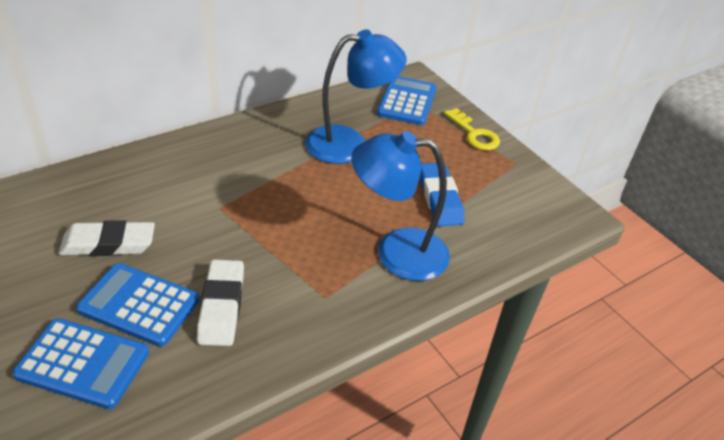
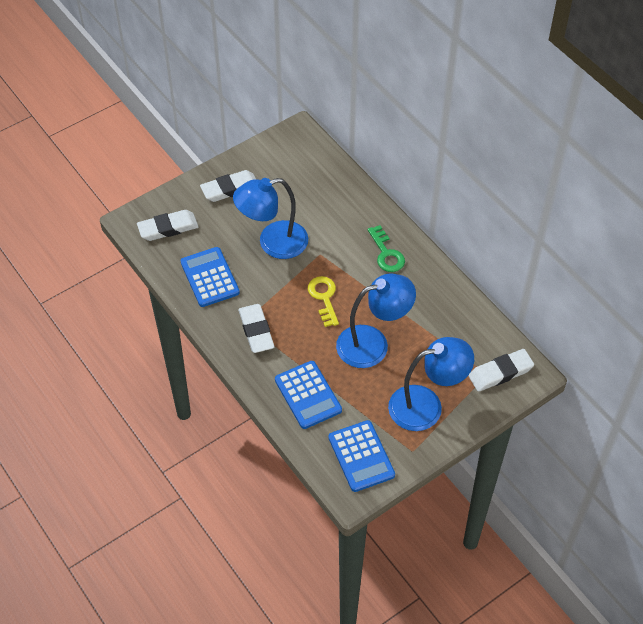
blue eraser: 1 -> 0
blue lamp: 2 -> 3
green key: 0 -> 1
white eraser: 2 -> 4

